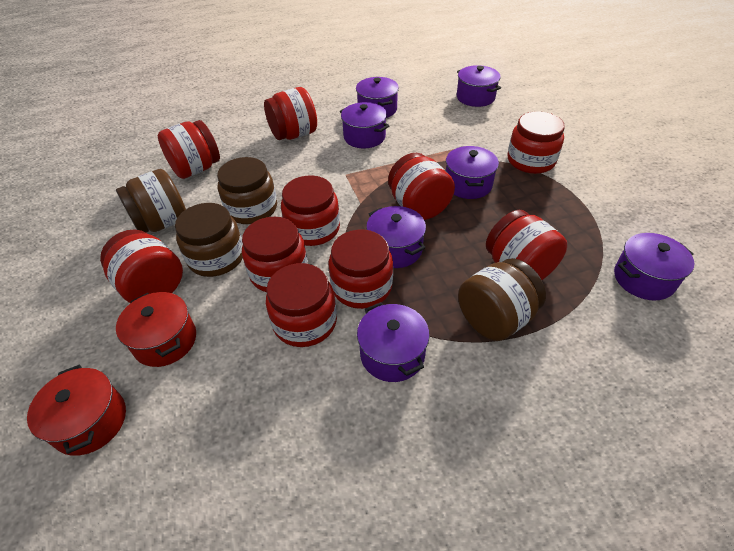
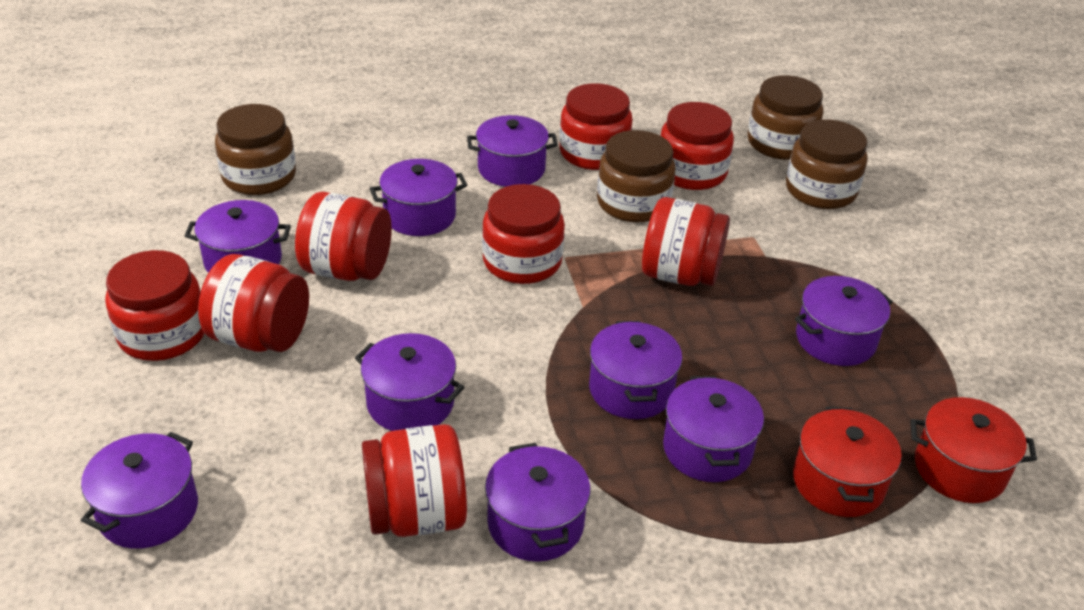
purple pot: 7 -> 9
red jar: 10 -> 8

